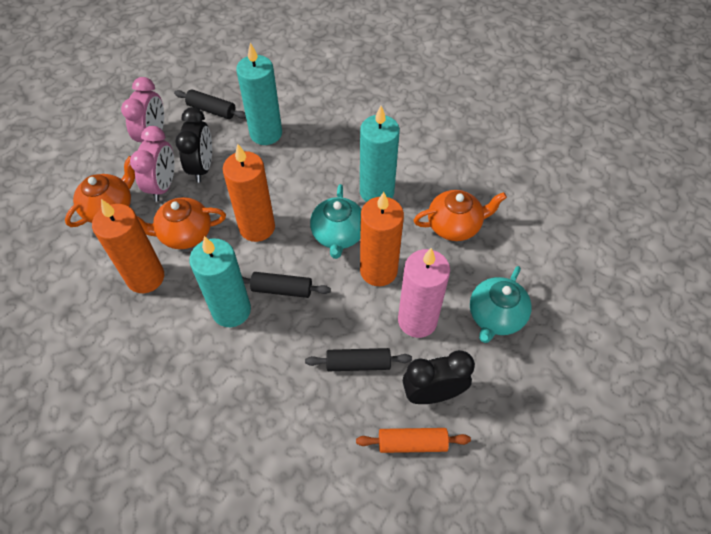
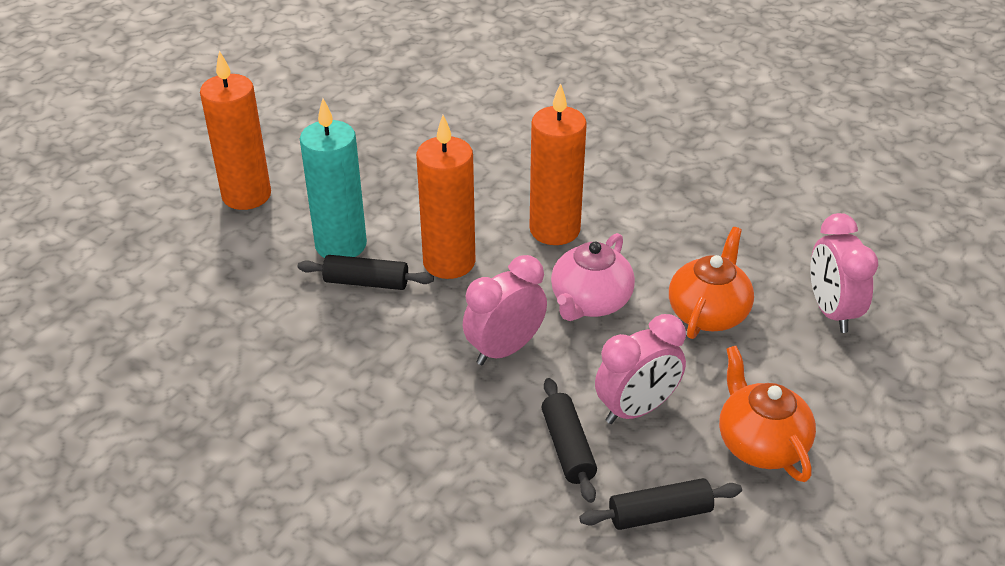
black clock: 2 -> 0
orange rolling pin: 1 -> 0
orange teapot: 3 -> 2
pink candle: 1 -> 0
pink clock: 2 -> 3
pink teapot: 0 -> 1
turquoise candle: 3 -> 1
turquoise teapot: 2 -> 0

